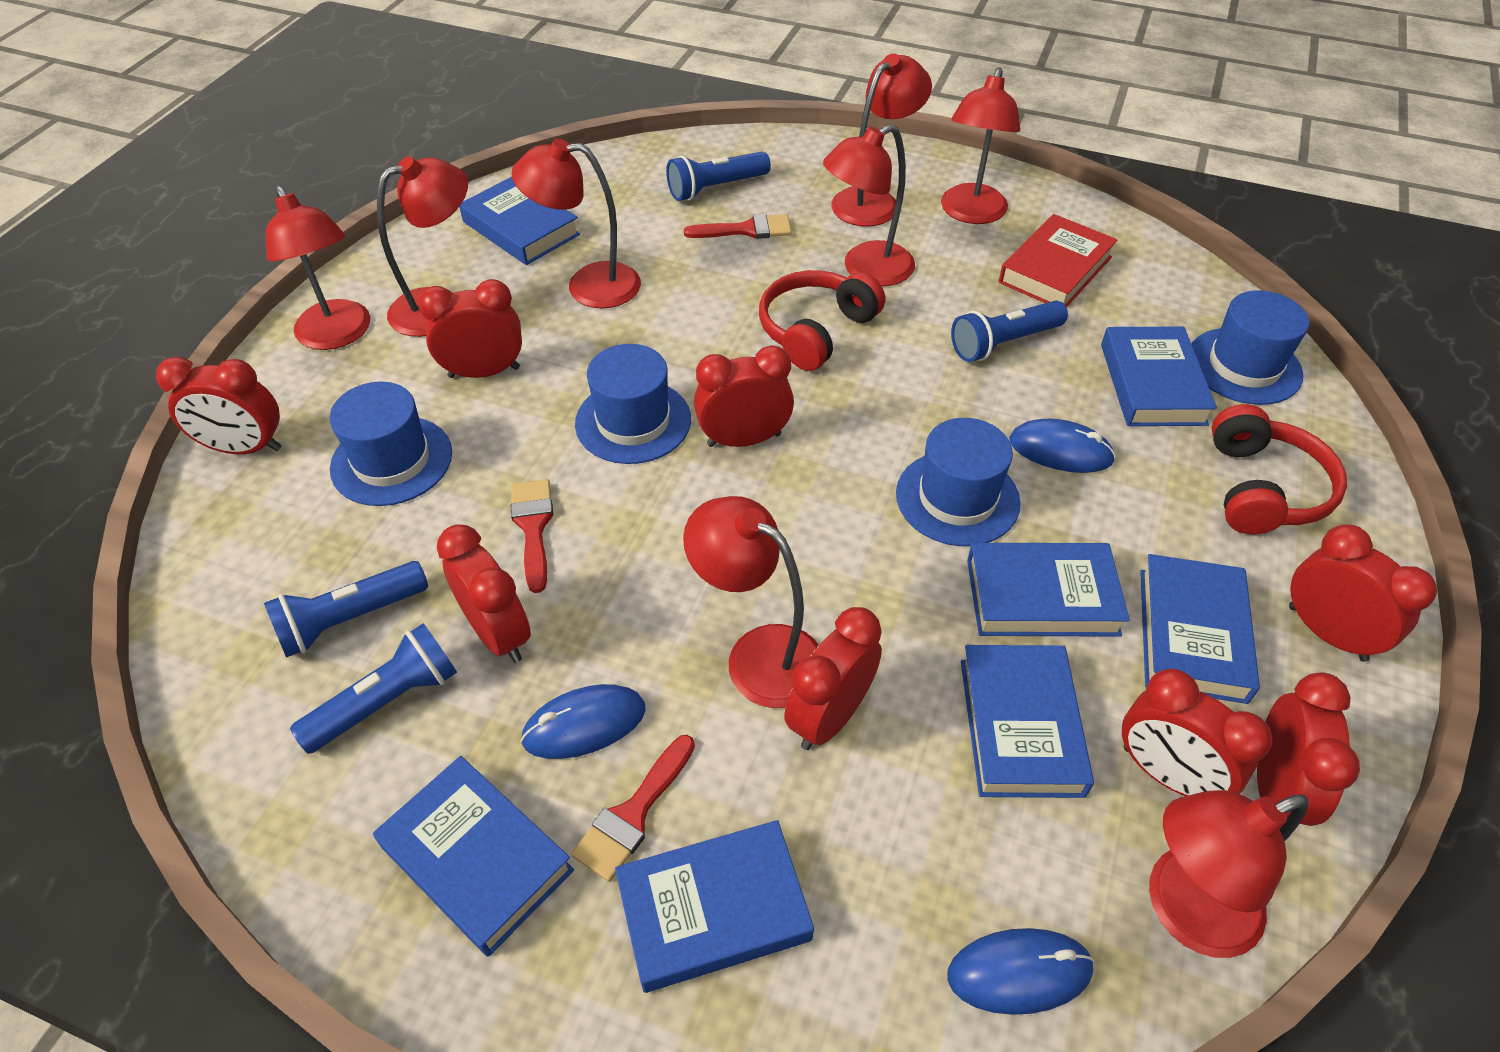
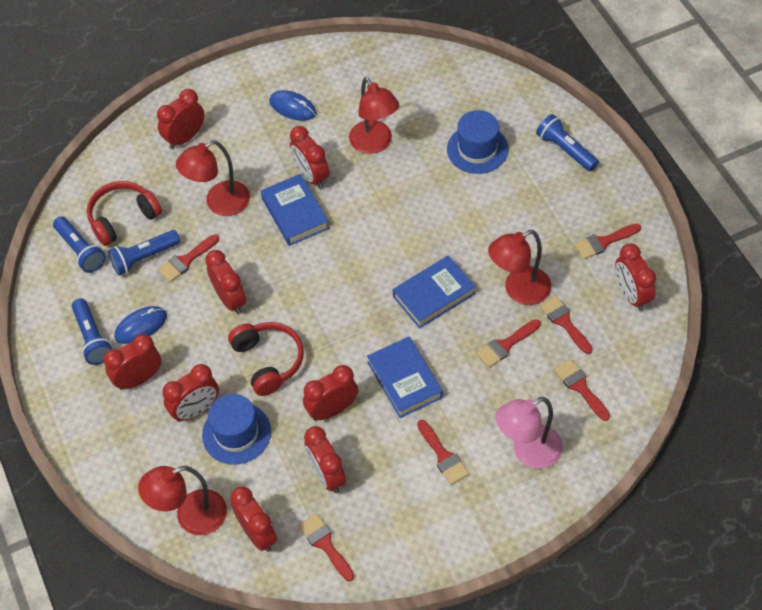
blue book: 7 -> 3
blue hat: 4 -> 2
blue mouse: 3 -> 2
pink lamp: 0 -> 1
red book: 1 -> 0
red brush: 3 -> 7
red clock: 8 -> 9
red lamp: 8 -> 4

